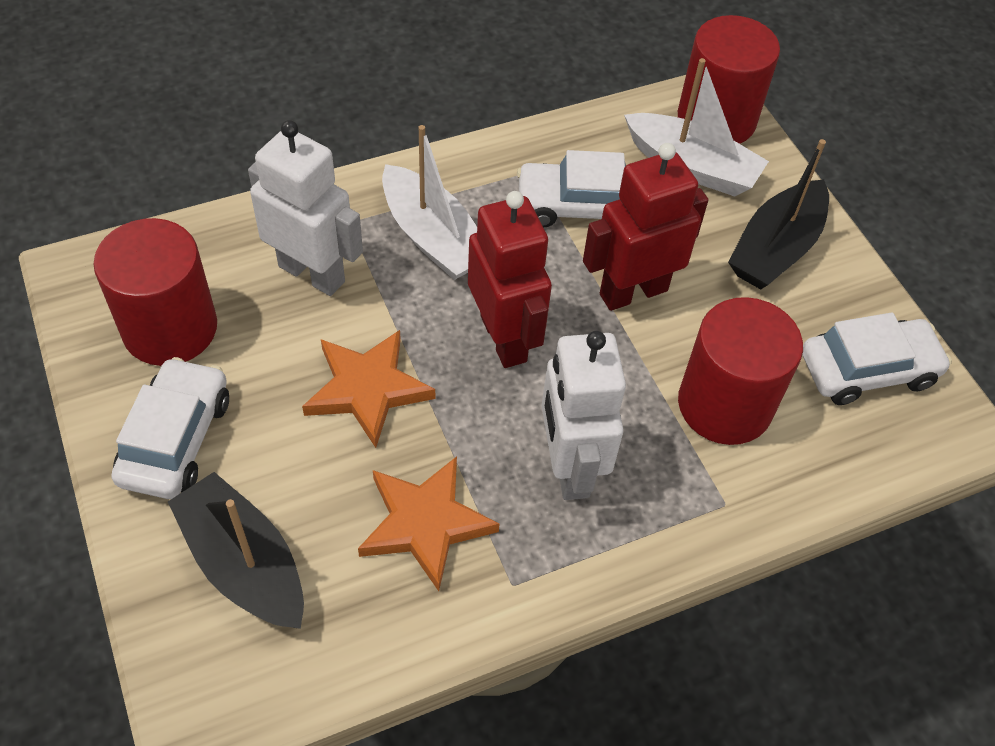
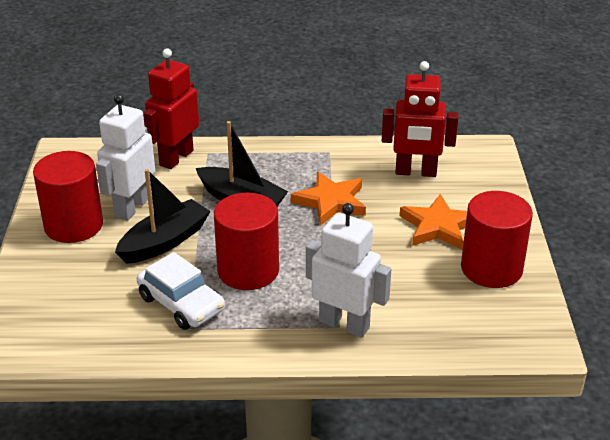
white boat: 2 -> 0
white car: 3 -> 1

